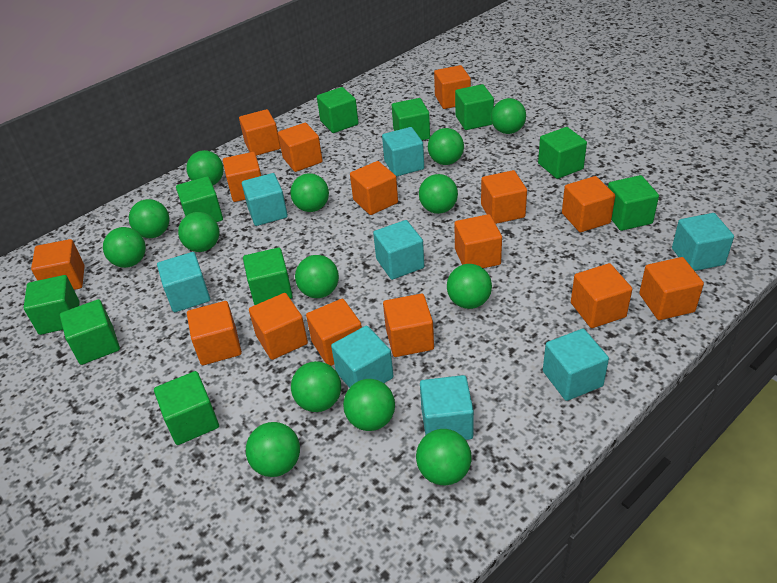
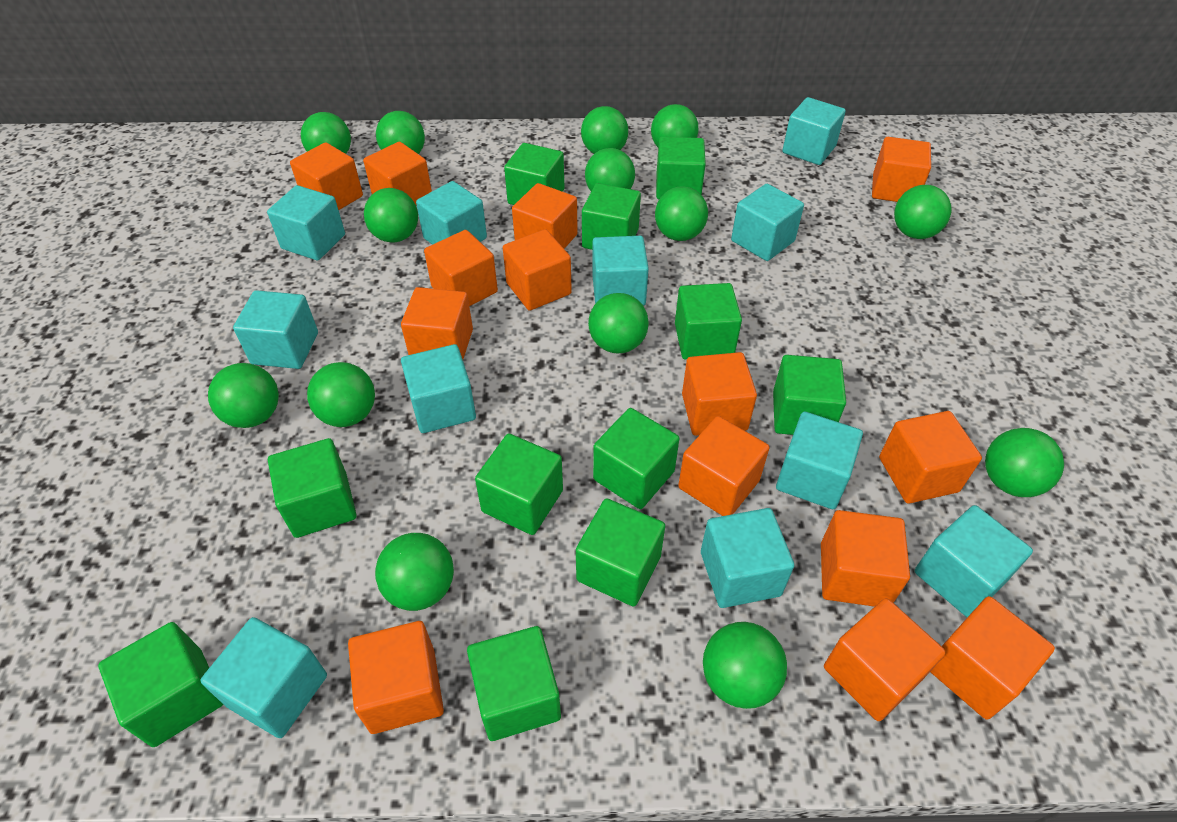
green cube: 10 -> 11
orange cube: 15 -> 14
turquoise cube: 8 -> 11

